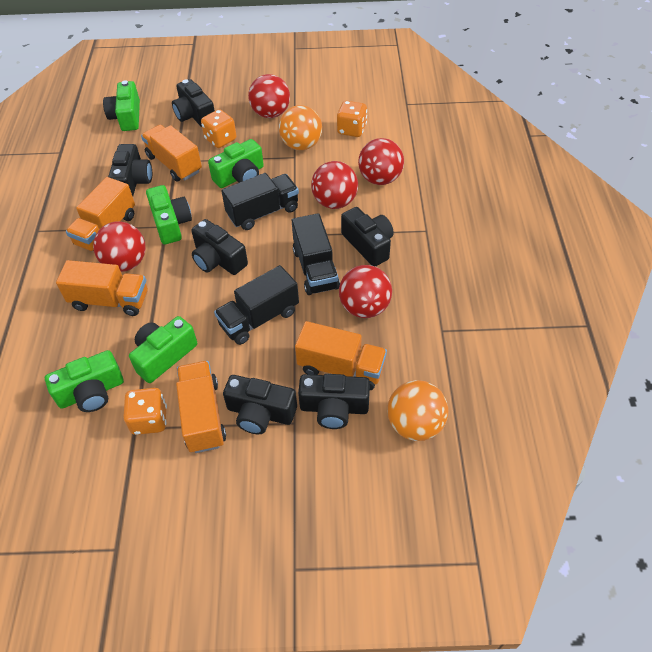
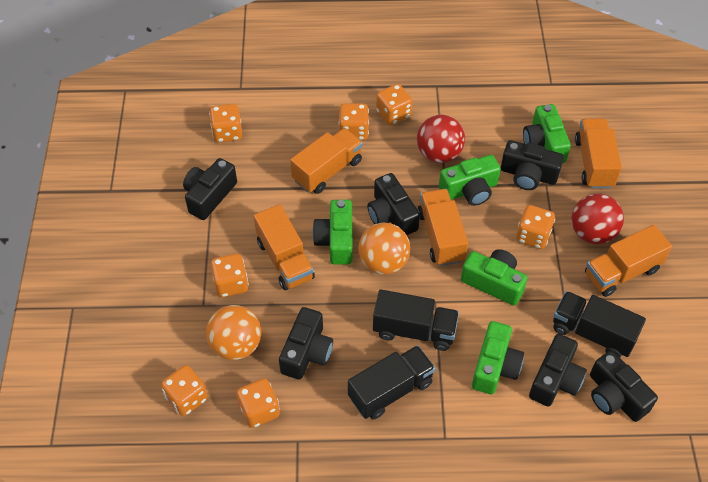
orange dice: 3 -> 7
red ball: 5 -> 2

